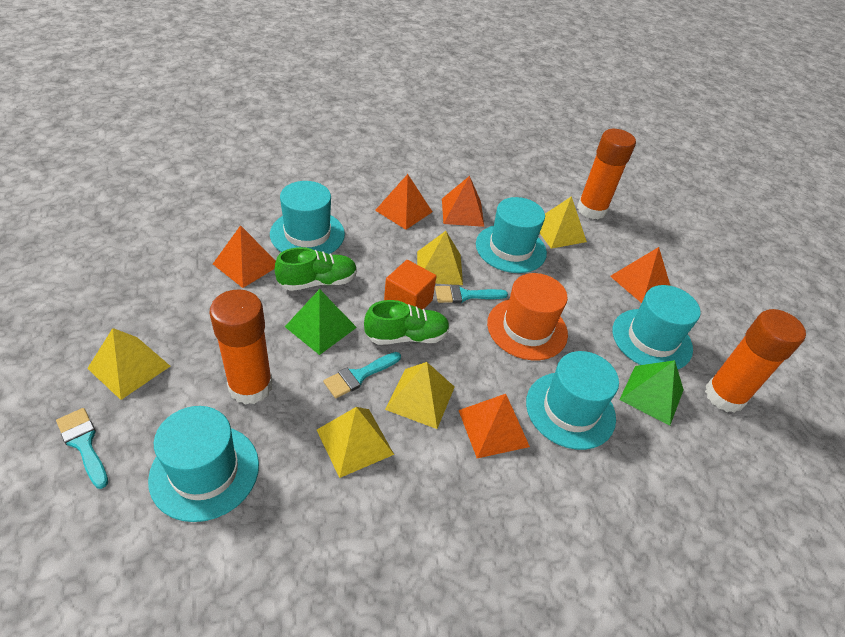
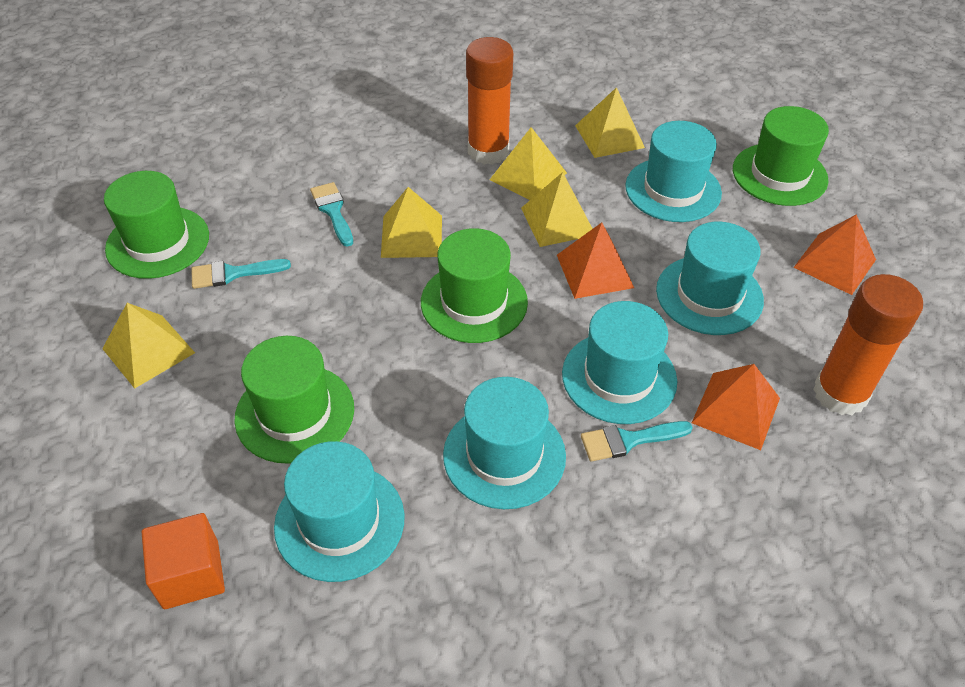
green hat: 0 -> 4
green pyramid: 2 -> 0
green shoe: 2 -> 0
orange glue stick: 3 -> 2
orange hat: 1 -> 0
orange pyramid: 5 -> 3

